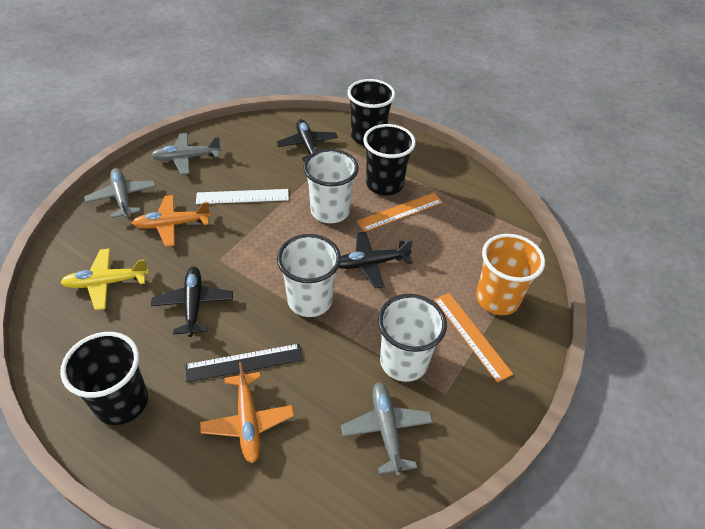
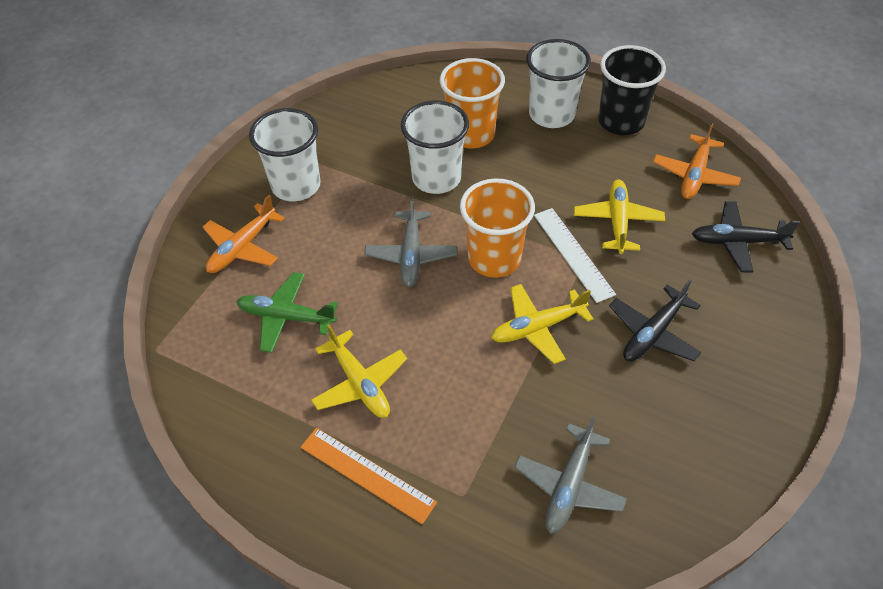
black cup: 3 -> 1
black plane: 3 -> 2
black ruler: 1 -> 0
green plane: 0 -> 1
grey plane: 3 -> 2
orange cup: 1 -> 2
orange ruler: 2 -> 1
yellow plane: 1 -> 3

